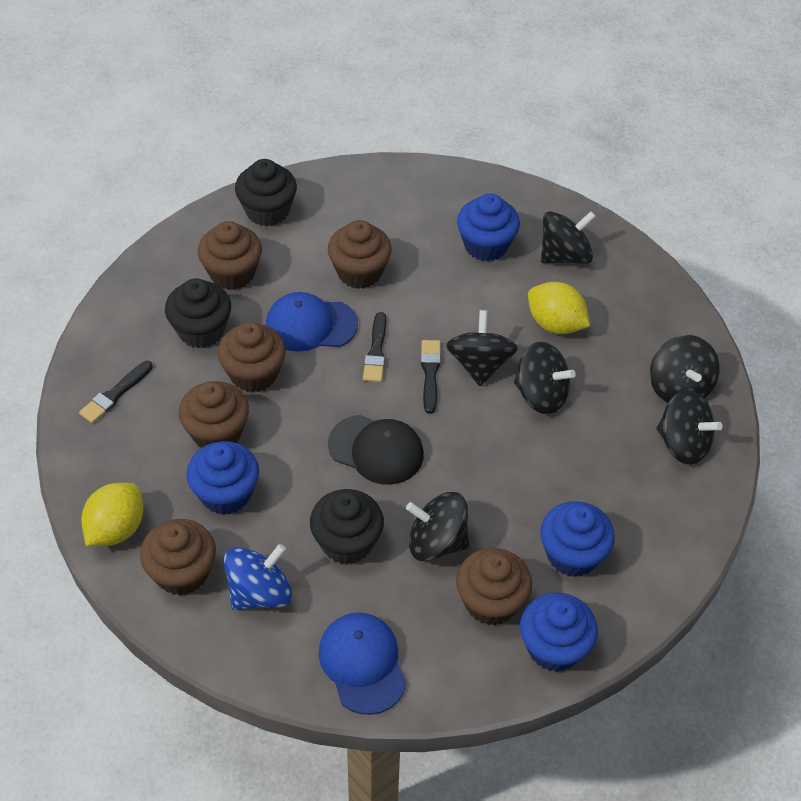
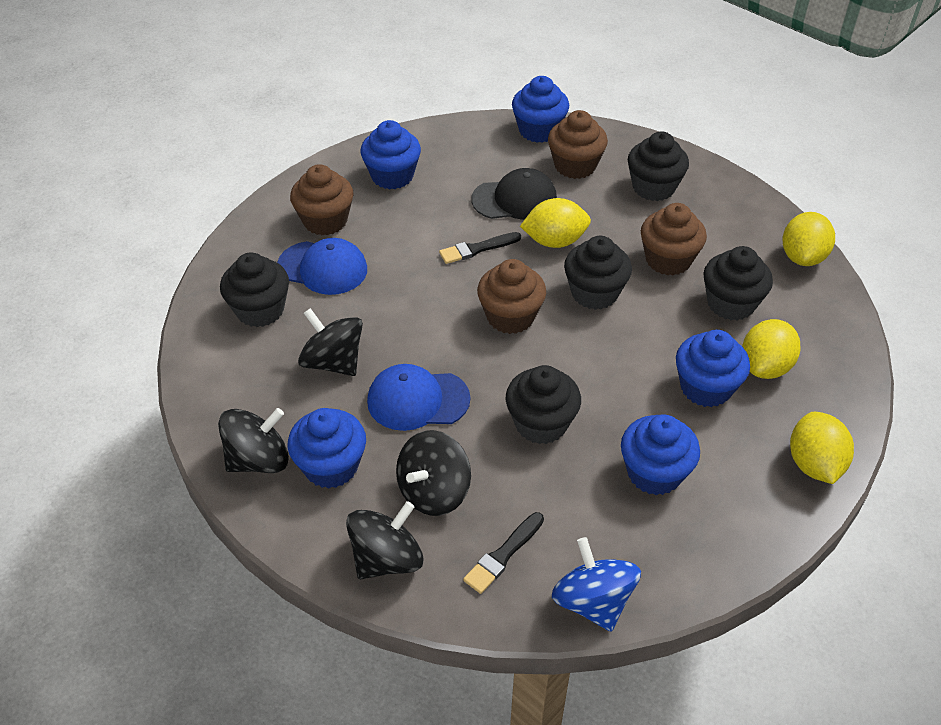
black brush: 3 -> 2
black cupcake: 3 -> 5
black spinning top: 6 -> 4
blue cupcake: 4 -> 5
brown cupcake: 6 -> 4
yellow lemon: 2 -> 4

